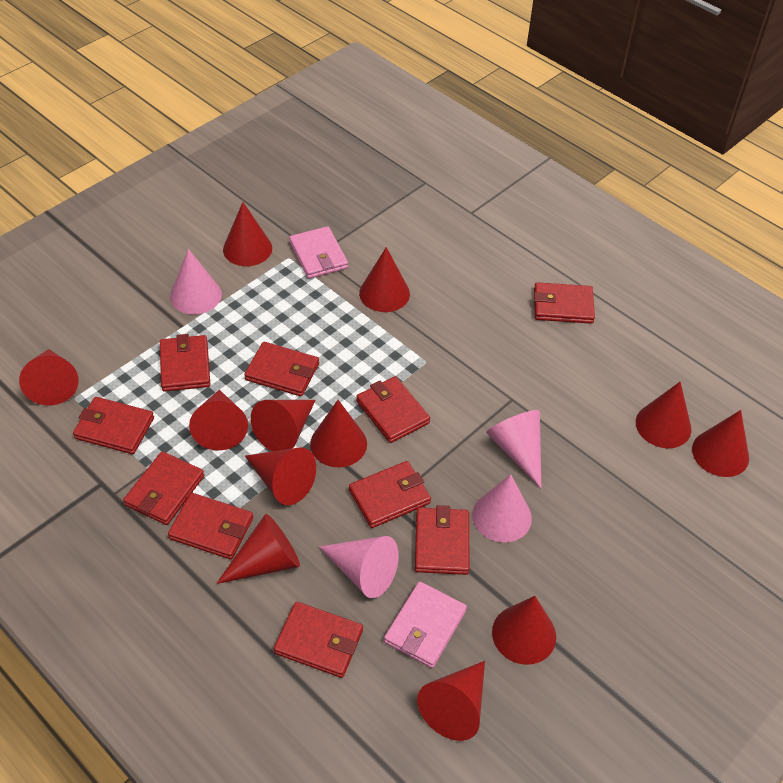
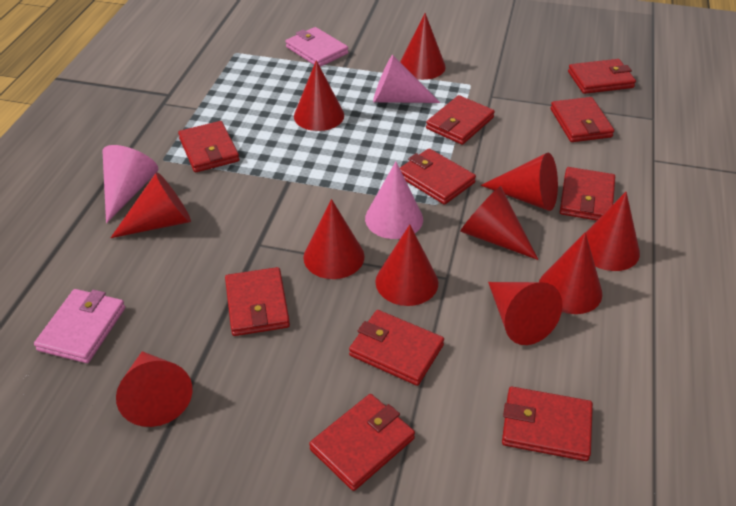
pink cone: 4 -> 3
red cone: 12 -> 11

